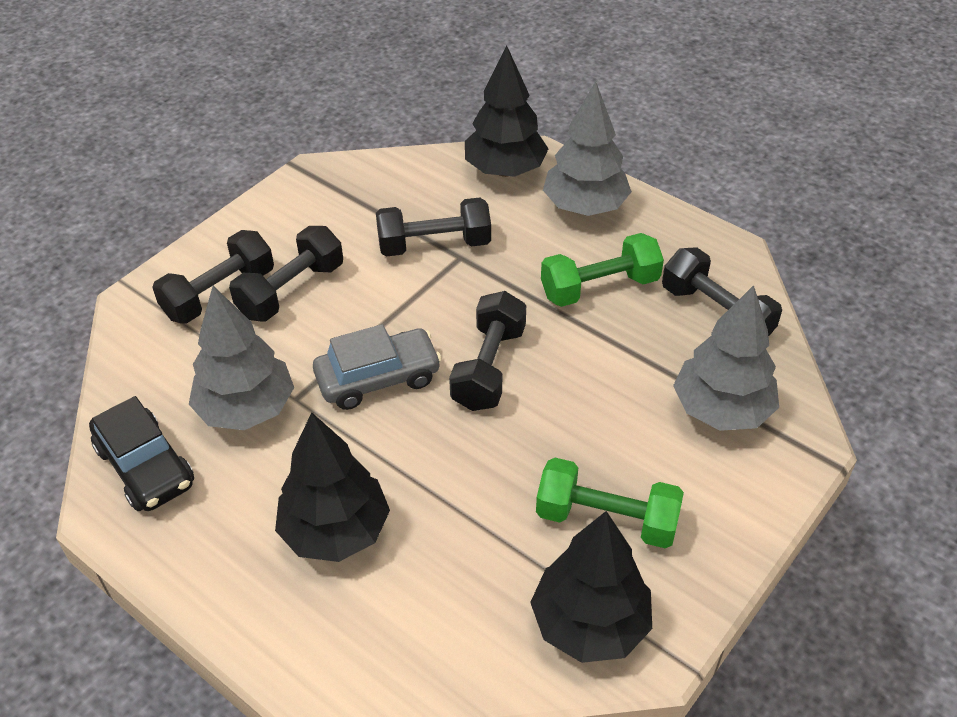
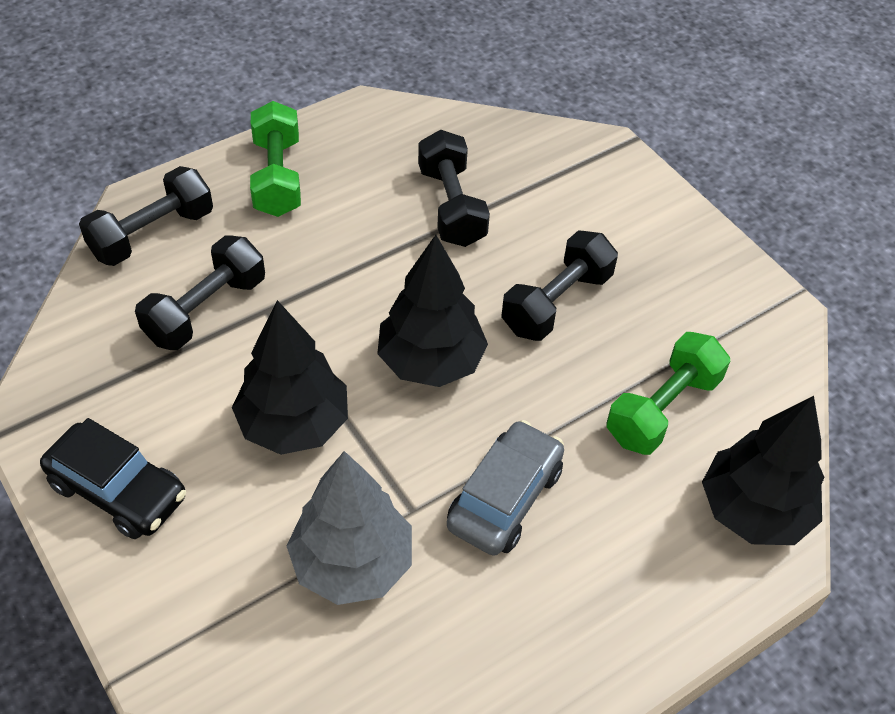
black dumbbell: 5 -> 4
grey tree: 3 -> 1

